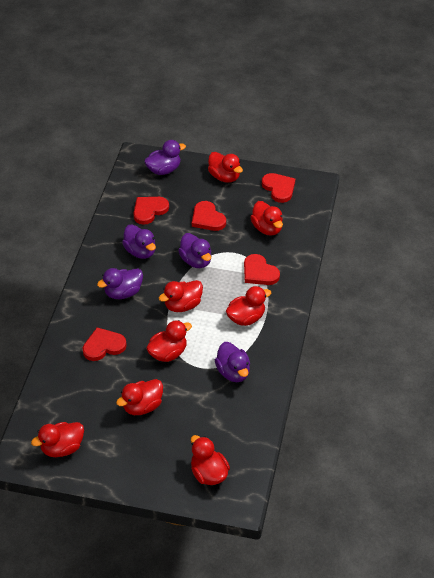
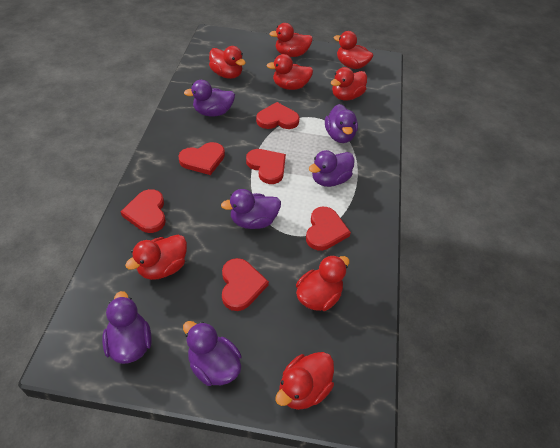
purple duck: 5 -> 6
red heart: 5 -> 6

